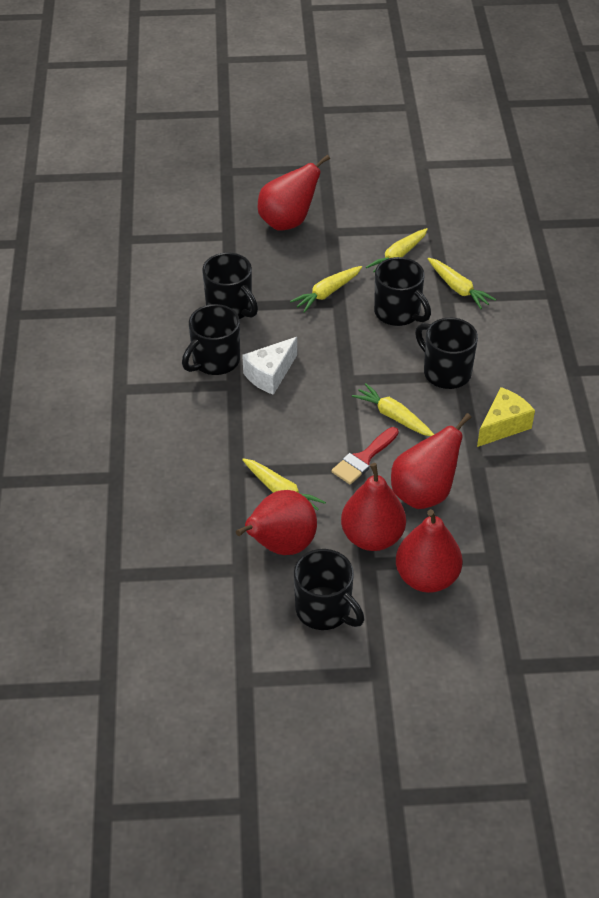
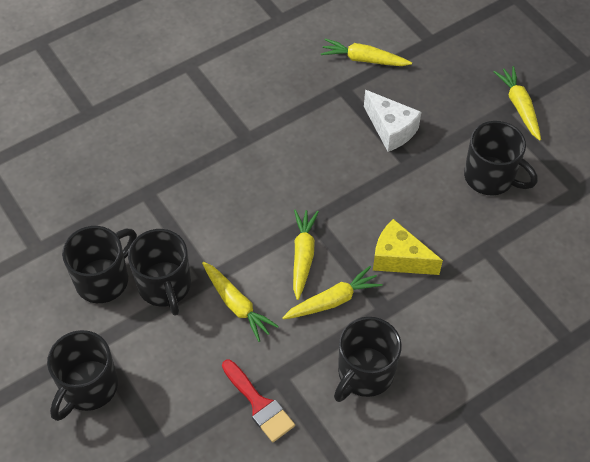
red pear: 5 -> 0

